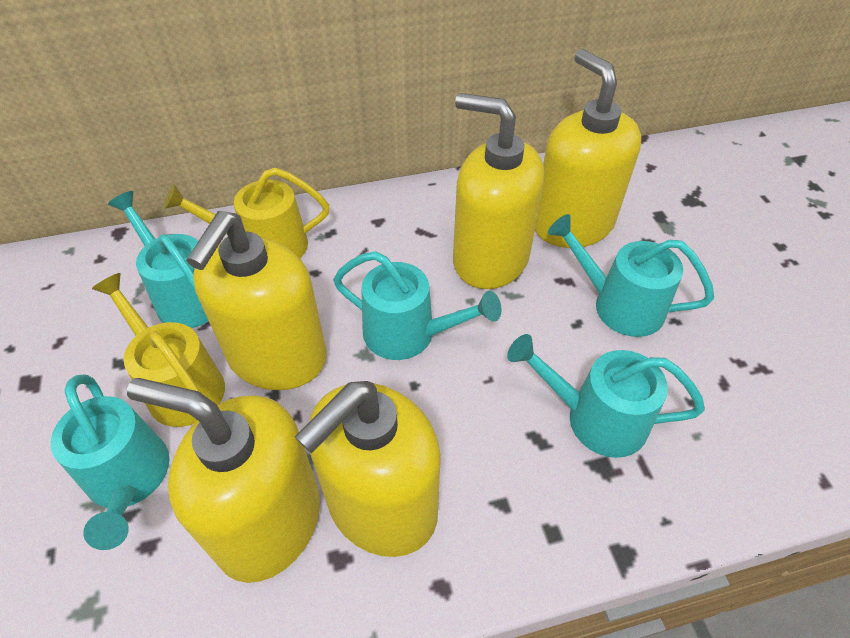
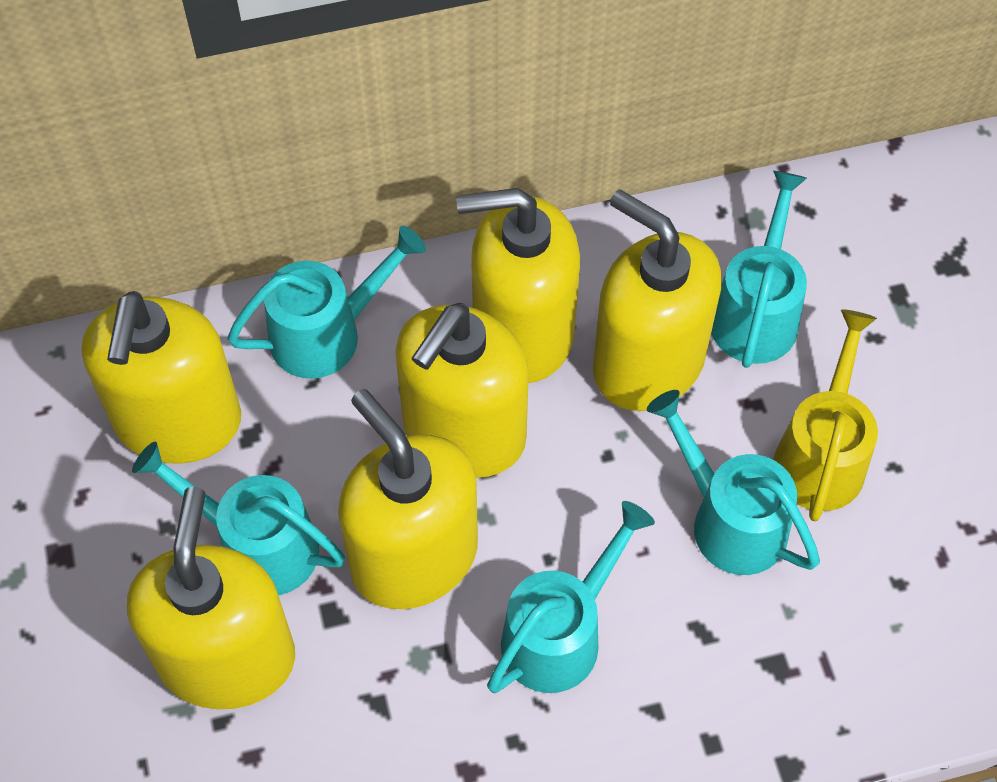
yellow soap dispenser: 5 -> 6
yellow watering can: 2 -> 1

